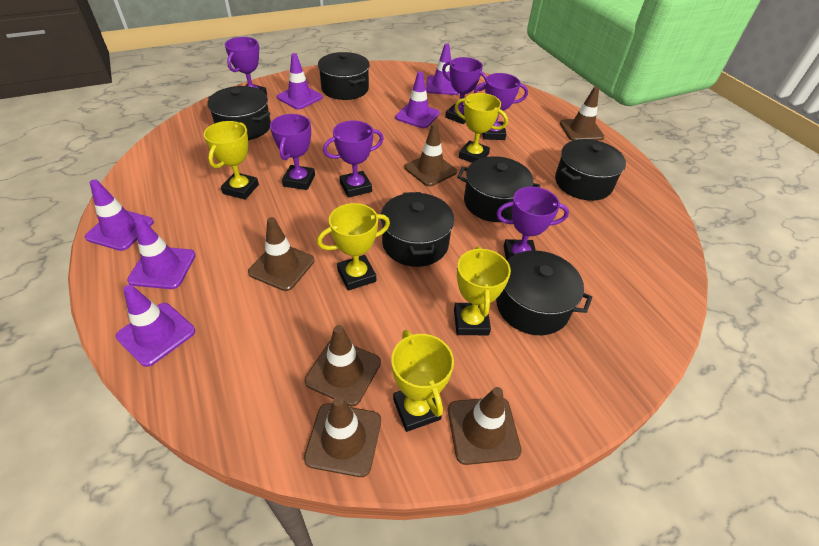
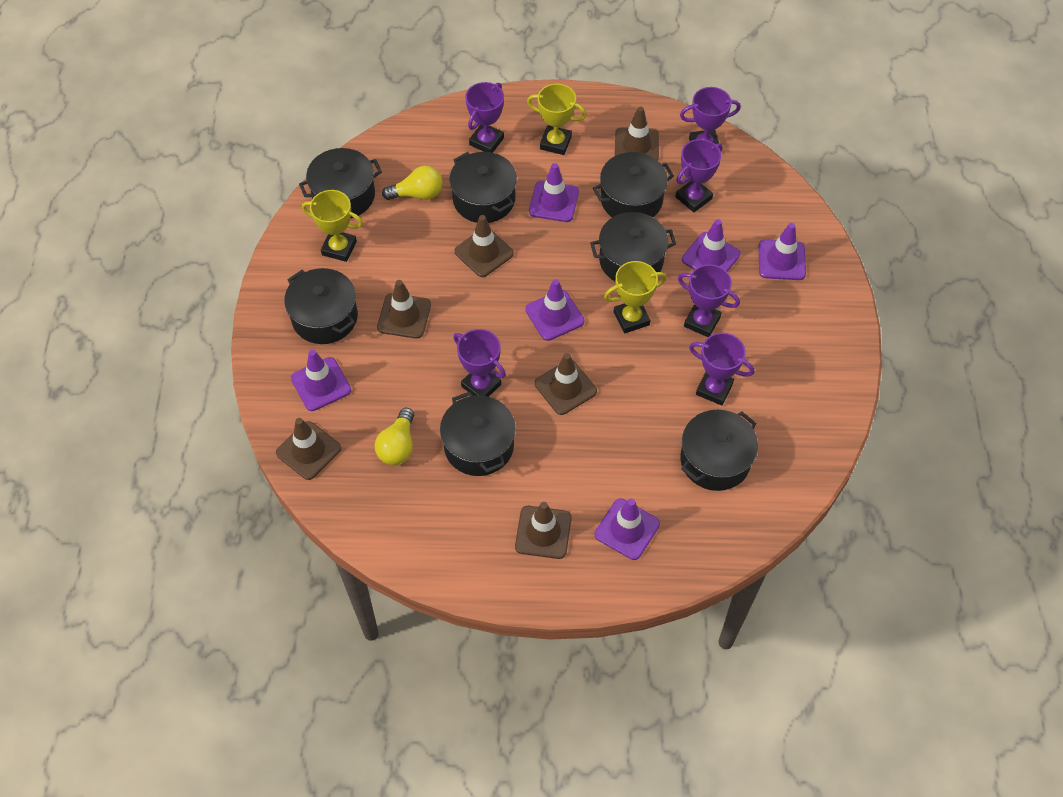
black pot: 6 -> 7
yellow light bulb: 0 -> 2
yellow trophy: 5 -> 3

